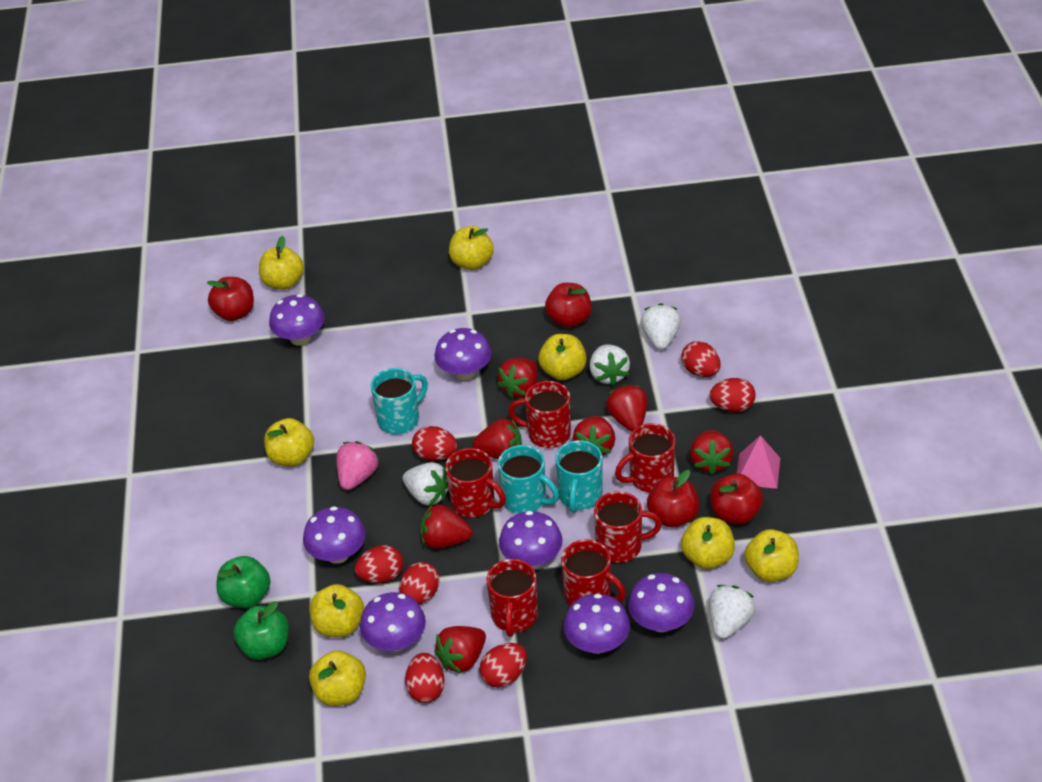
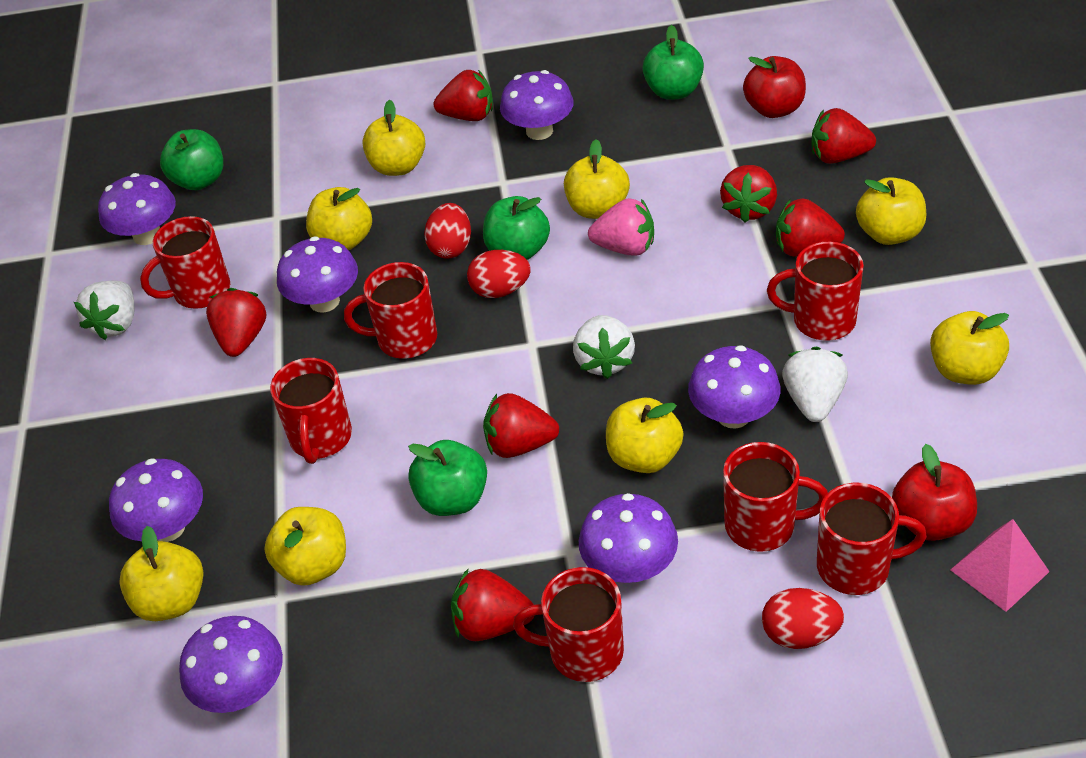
green apple: 2 -> 4
red apple: 4 -> 2
red egg: 7 -> 3
red mug: 6 -> 7
turquoise mug: 3 -> 0
white strawberry: 4 -> 3

